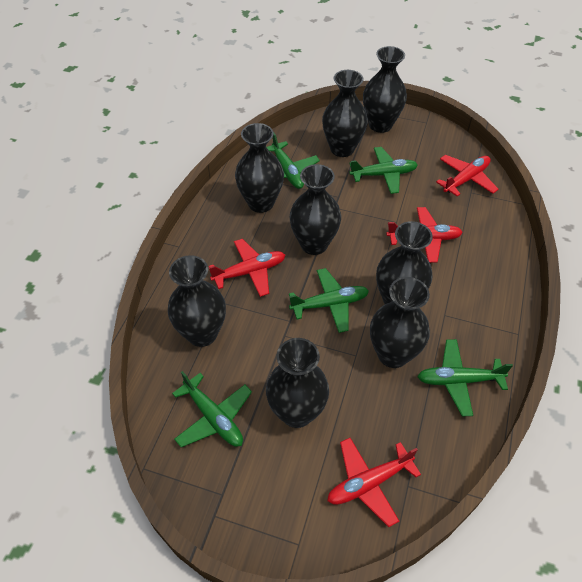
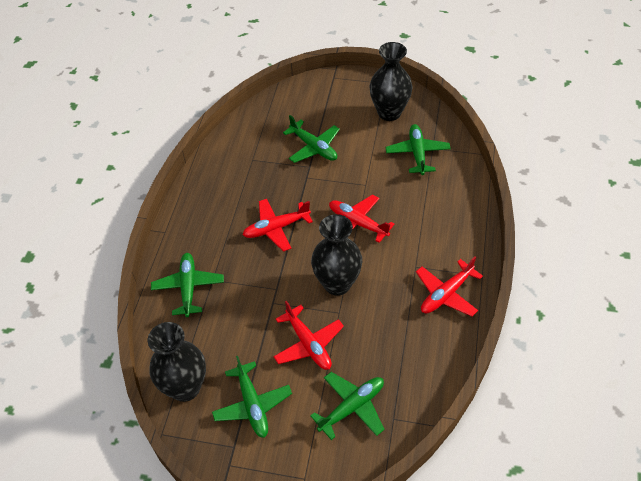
black vase: 8 -> 3

